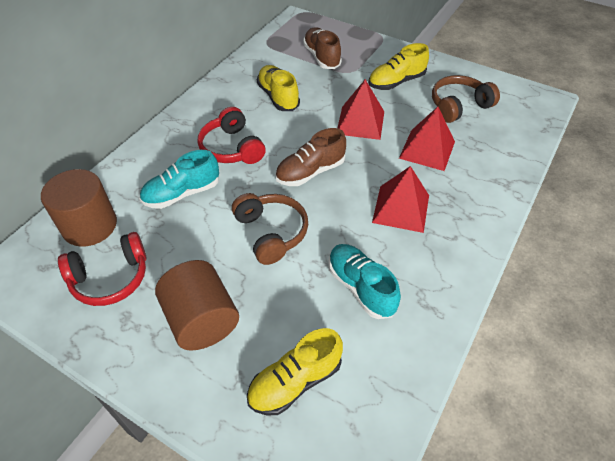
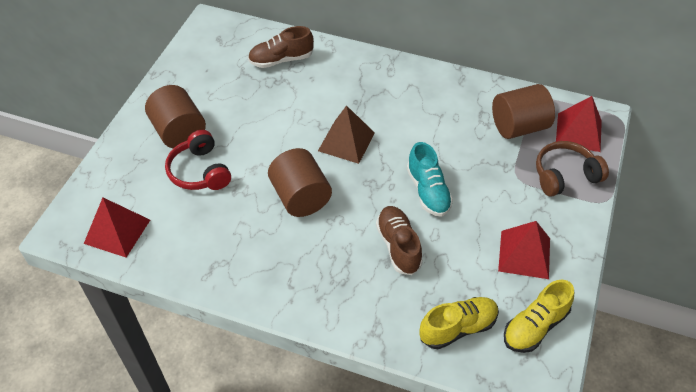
brown cylinder: 2 -> 3
brown headphones: 2 -> 1
brown pyramid: 0 -> 1
red headphones: 2 -> 1
turquoise shoe: 2 -> 1
yellow shoe: 3 -> 2

